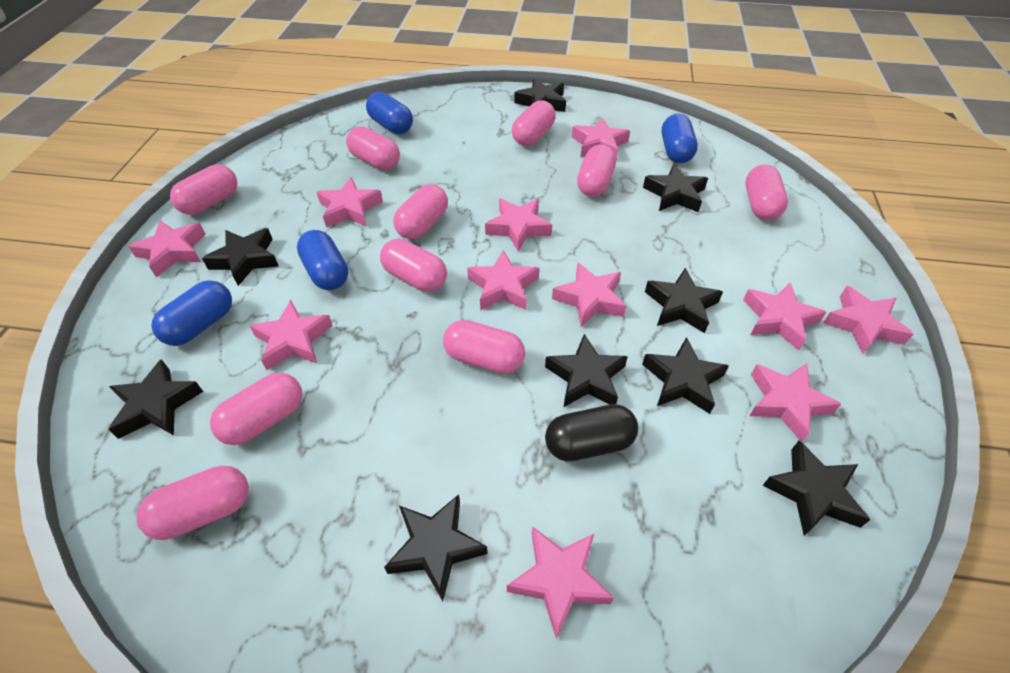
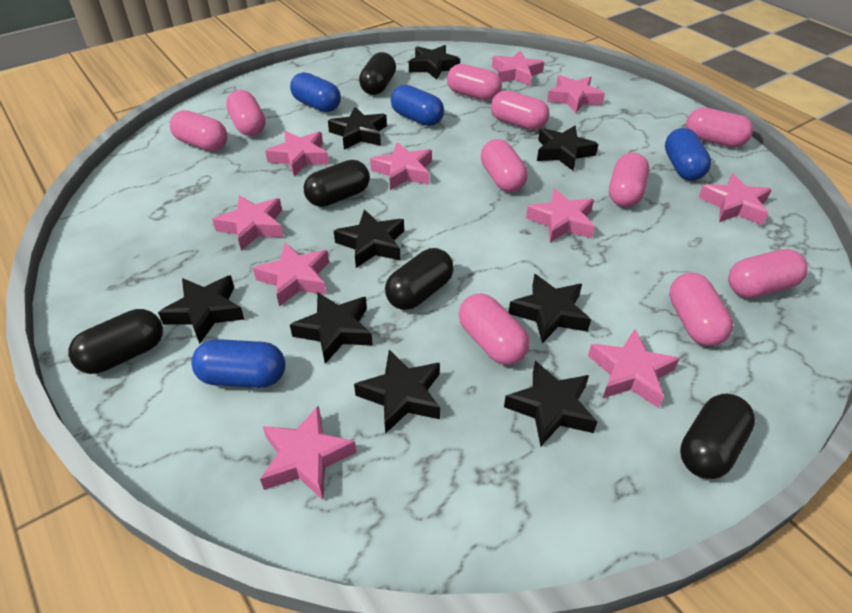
black capsule: 1 -> 5
pink star: 11 -> 10

